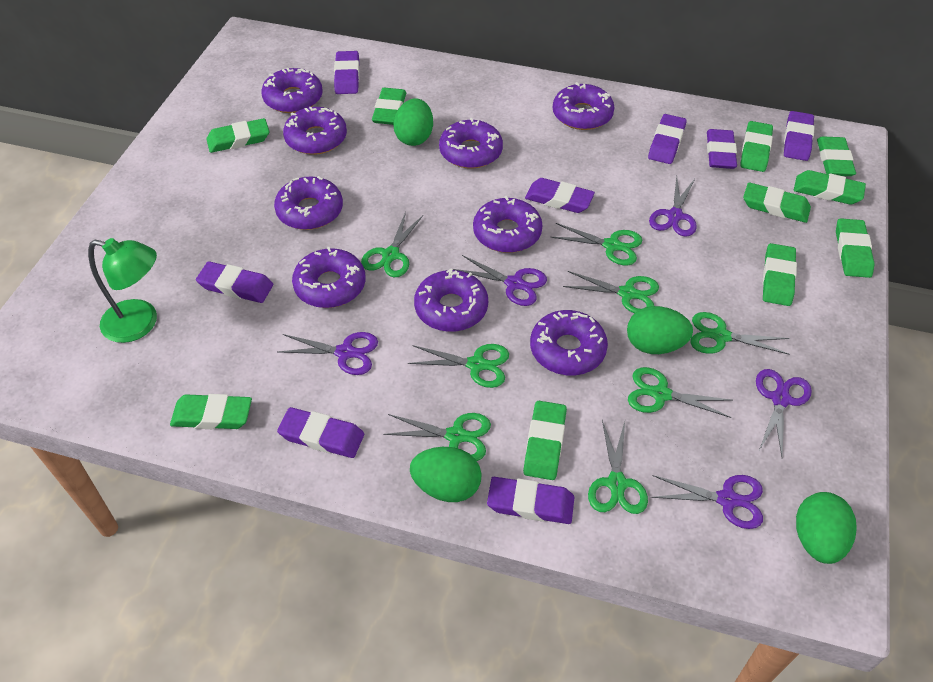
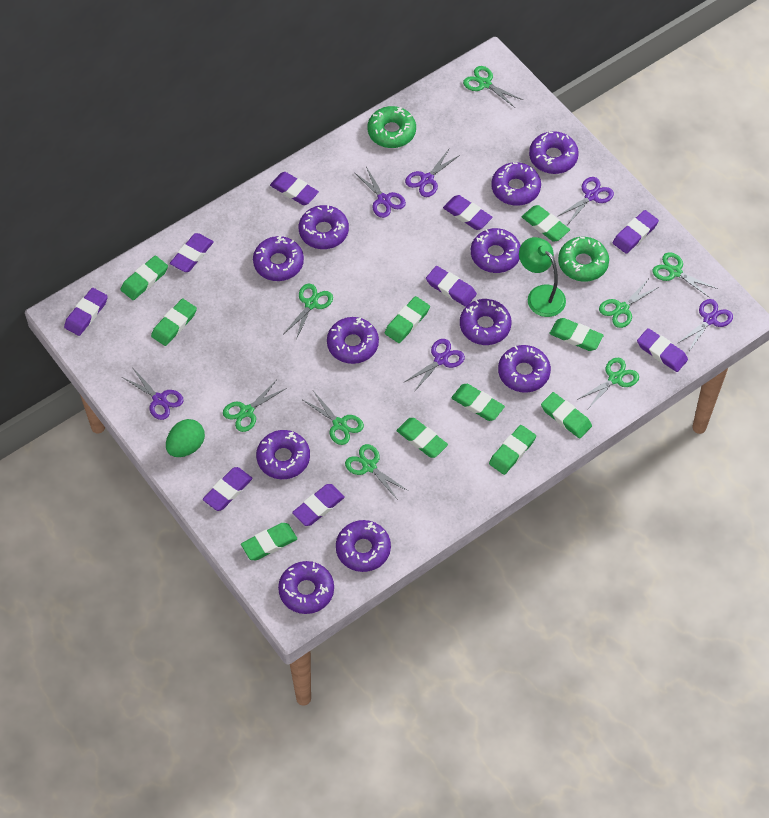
green donut: 0 -> 2
green egg: 4 -> 1
purple donut: 9 -> 11
purple eraser: 8 -> 9
purple scissors: 5 -> 6

